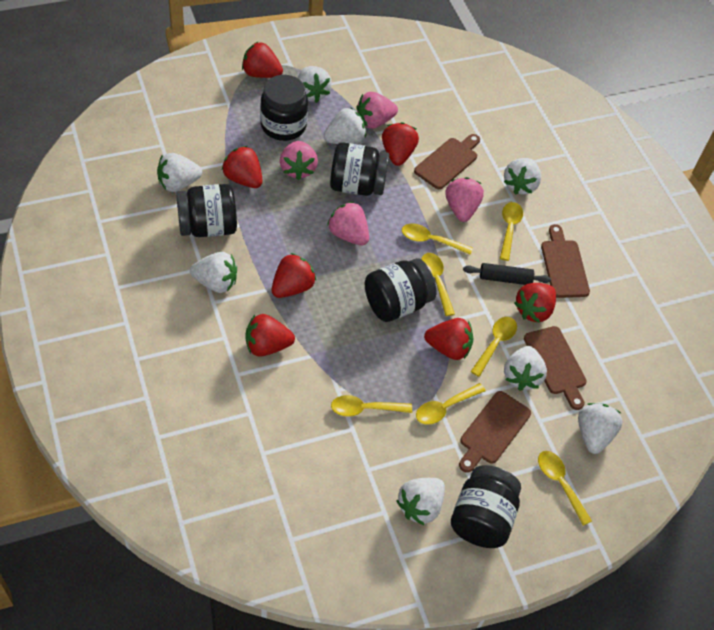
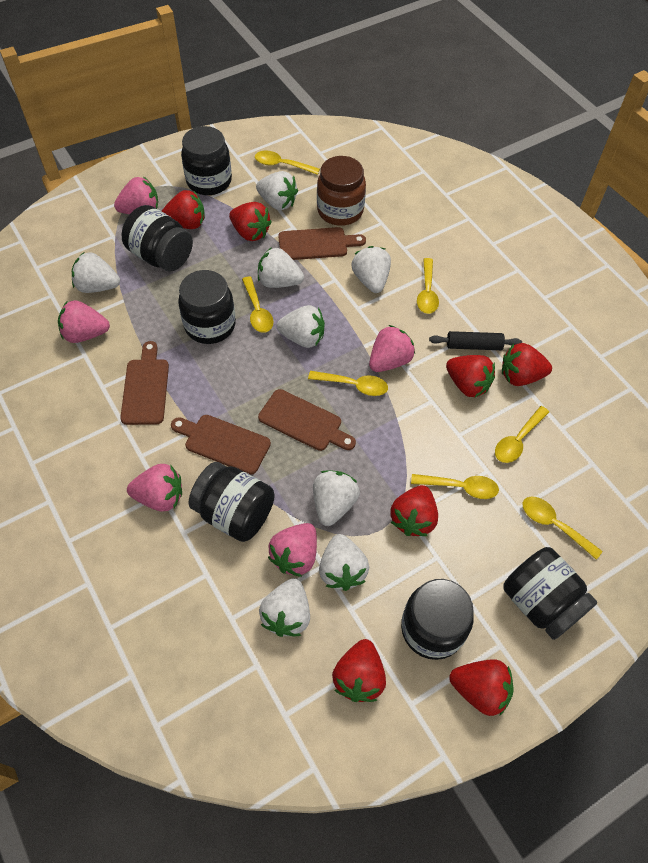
black jar: 5 -> 6
brown jar: 0 -> 1
pink strawberry: 4 -> 5

